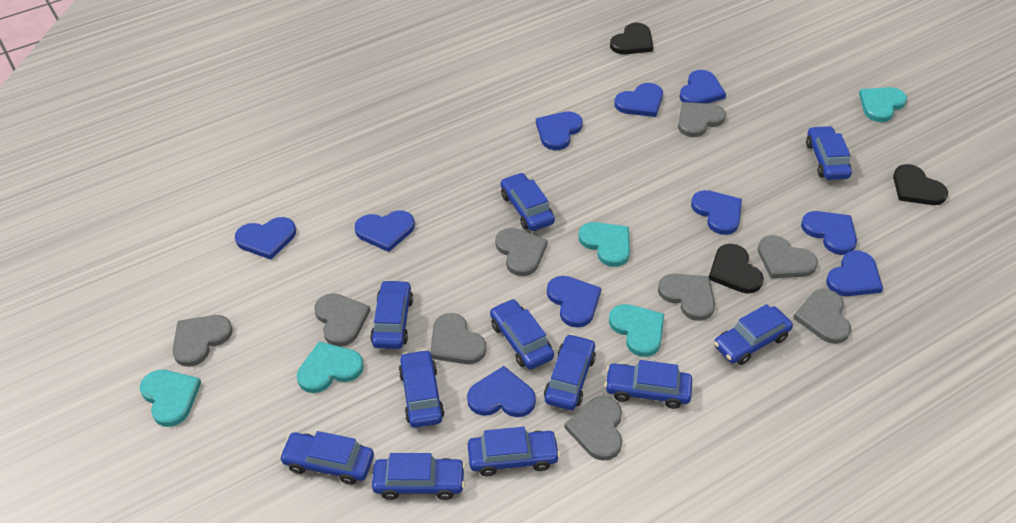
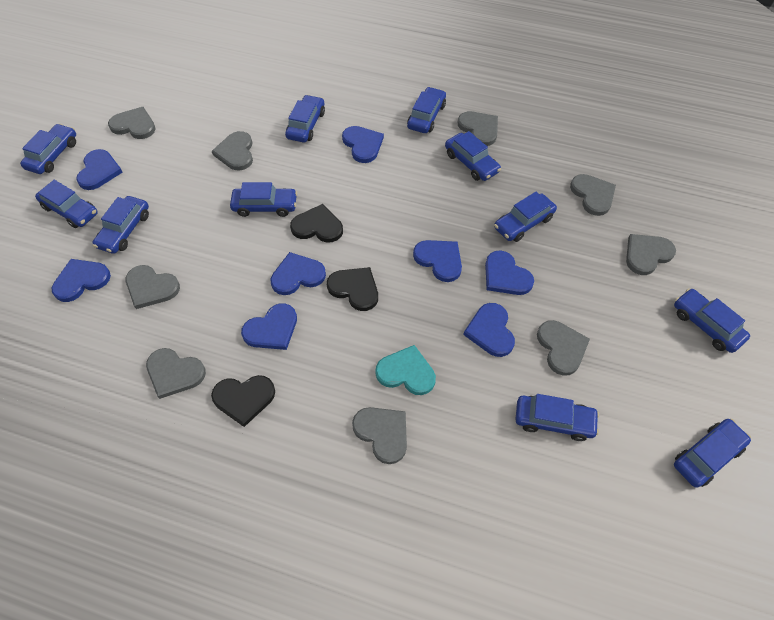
blue heart: 10 -> 8
turquoise heart: 5 -> 1

